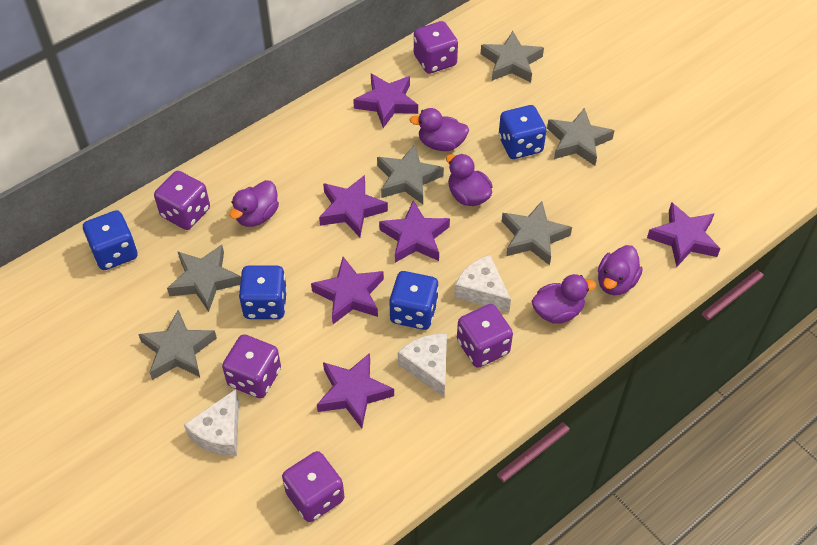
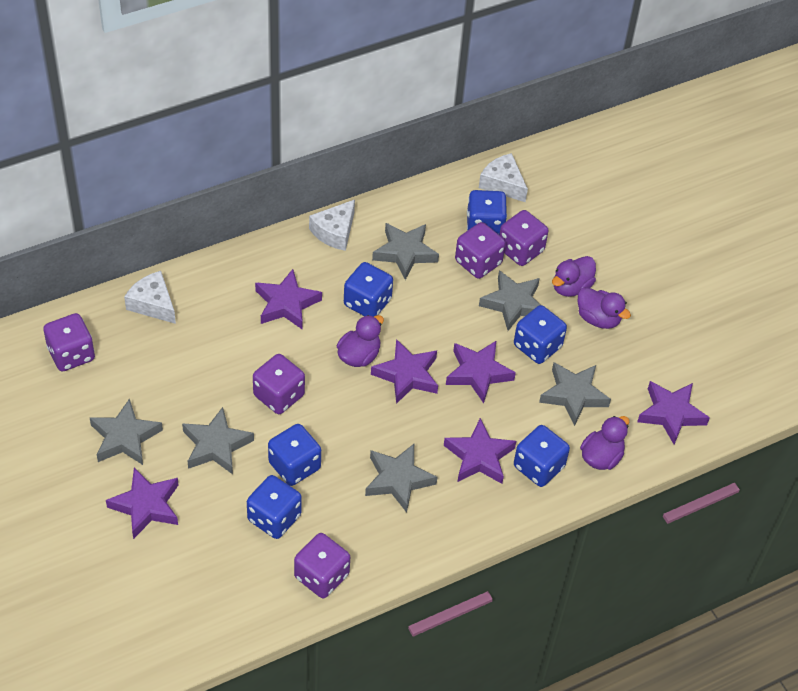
blue dice: 4 -> 6
purple duck: 5 -> 4

